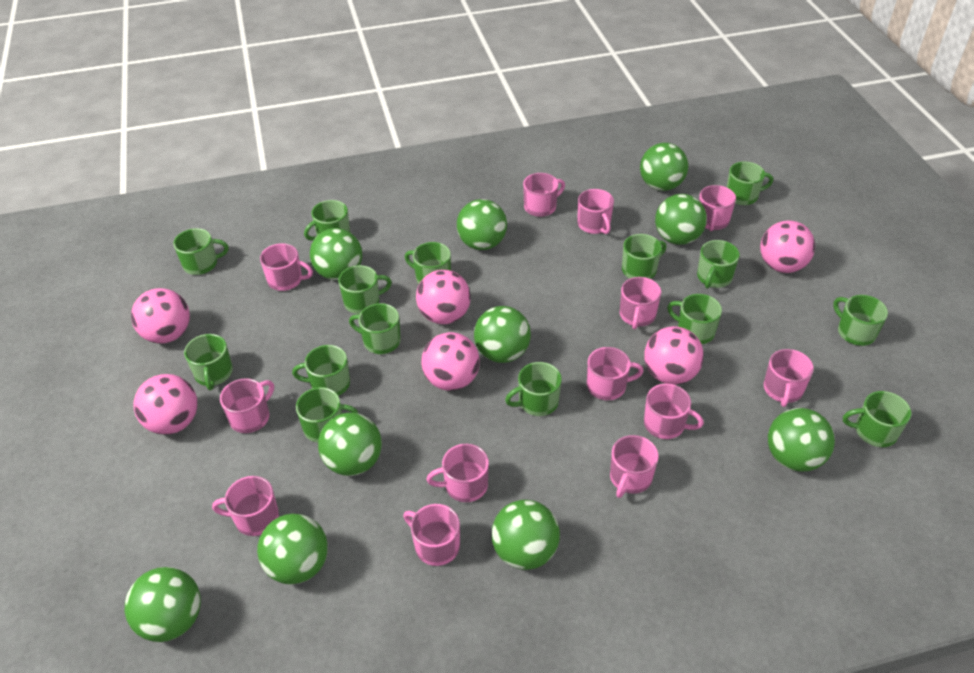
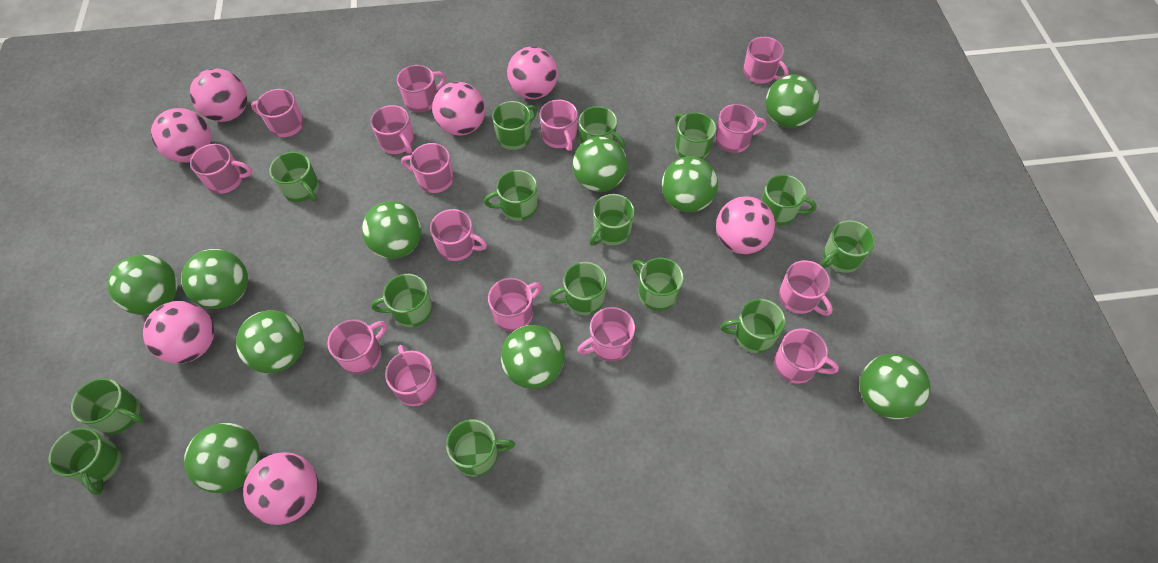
pink ball: 6 -> 7
pink mug: 13 -> 15

